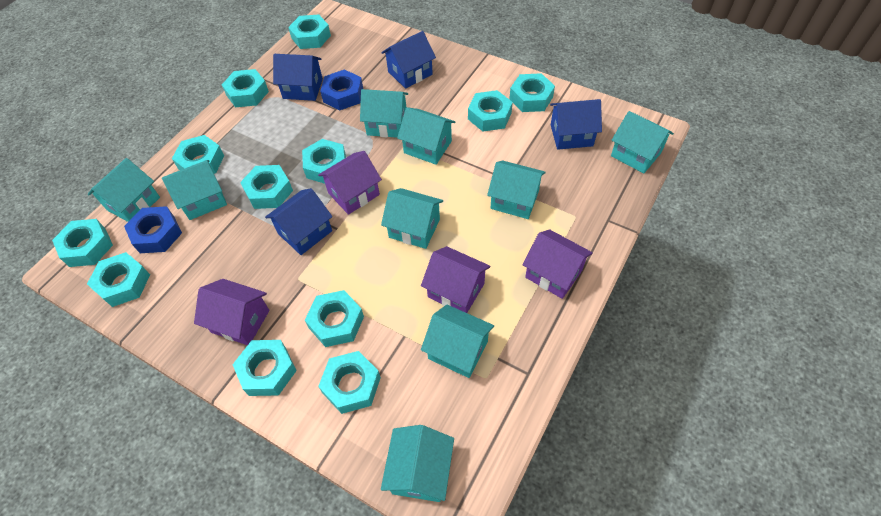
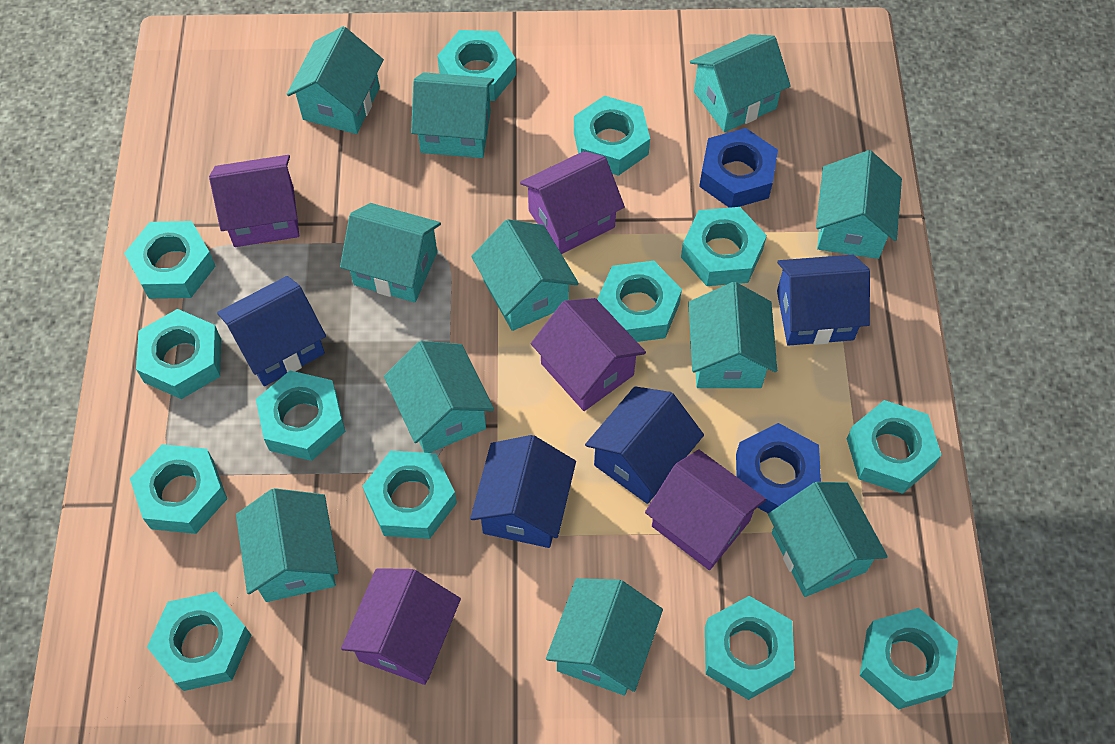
purple house: 4 -> 5
turquoise house: 9 -> 11
turquoise nut: 12 -> 13

